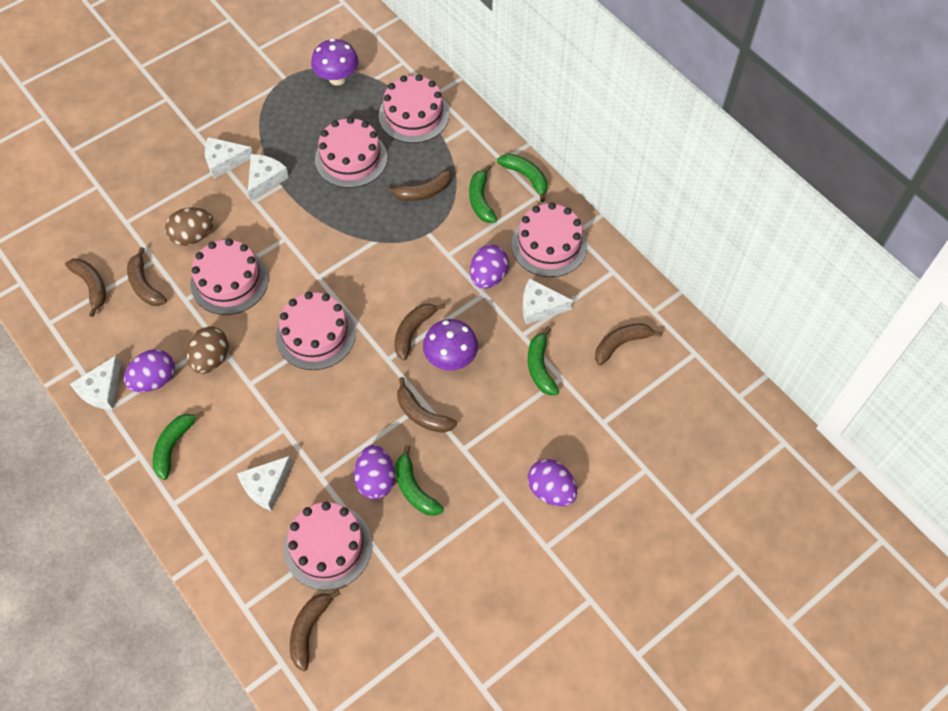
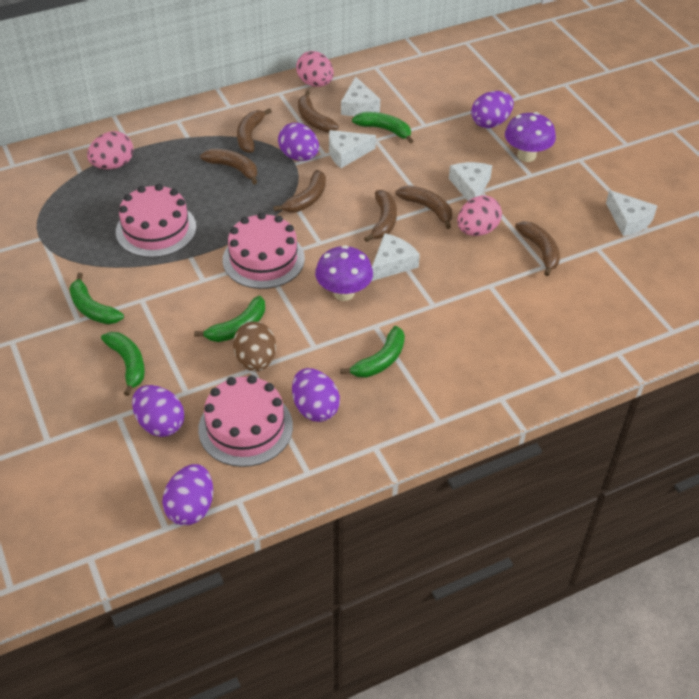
brown egg: 2 -> 1
pink cake: 6 -> 3
pink egg: 0 -> 3
purple egg: 4 -> 5

